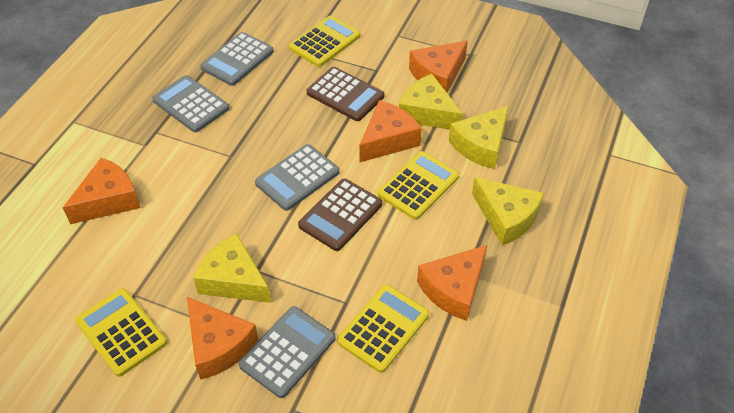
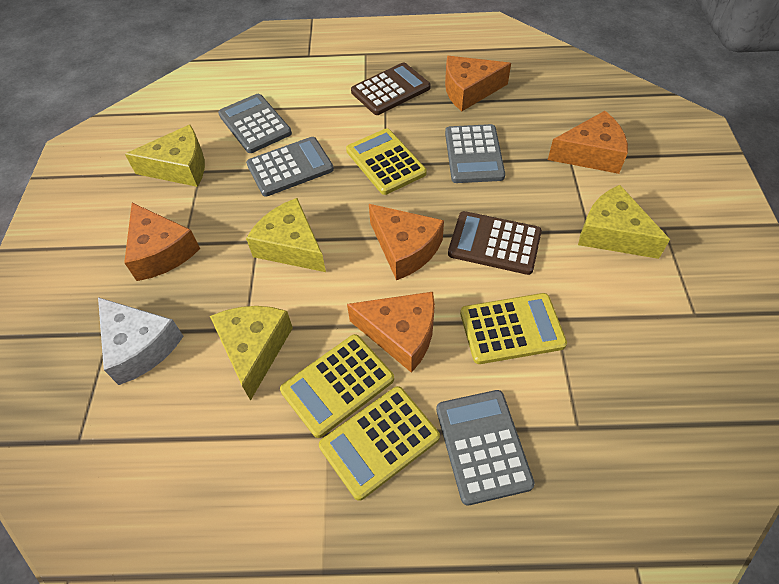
white cheese: 0 -> 1

